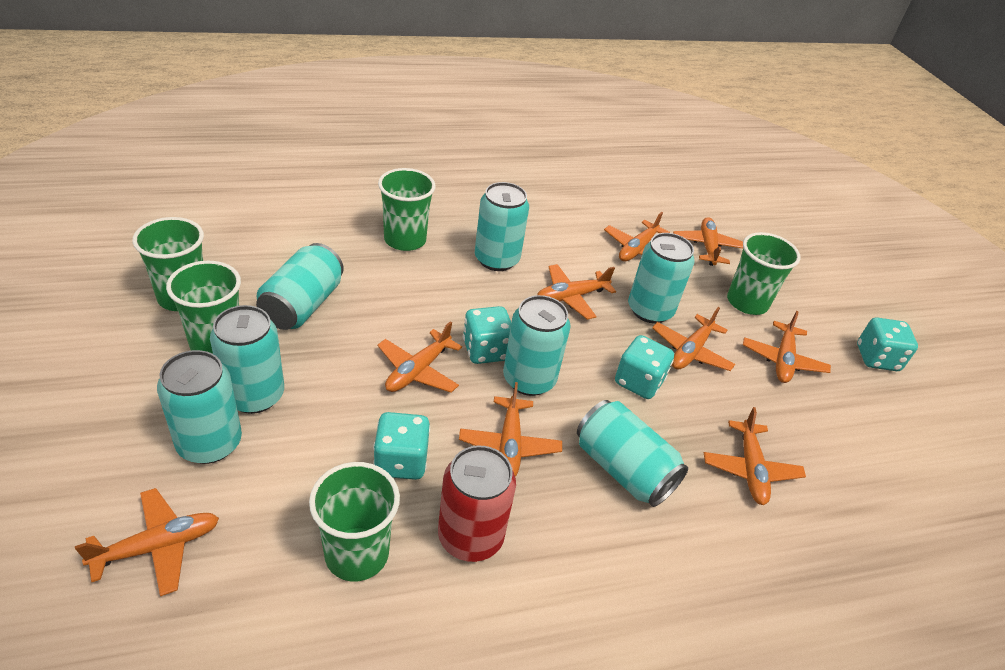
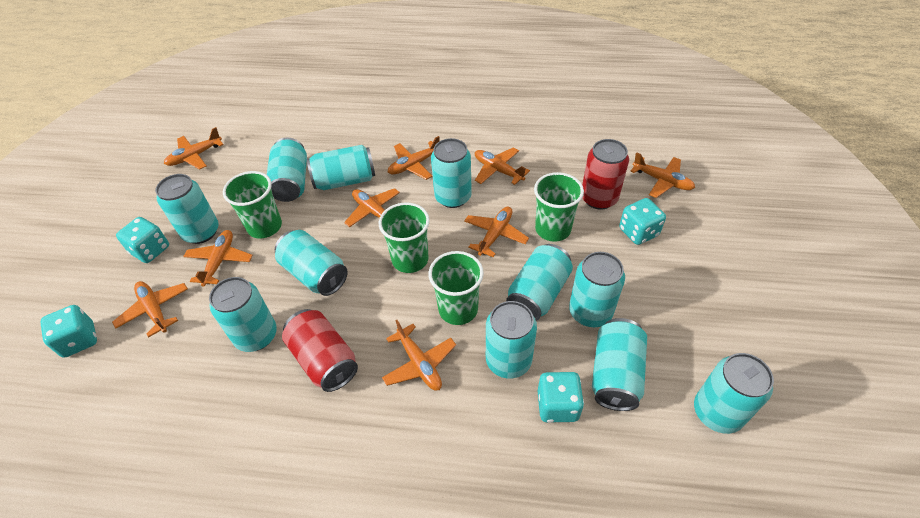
green cup: 5 -> 4
red can: 1 -> 2
turquoise can: 7 -> 11

